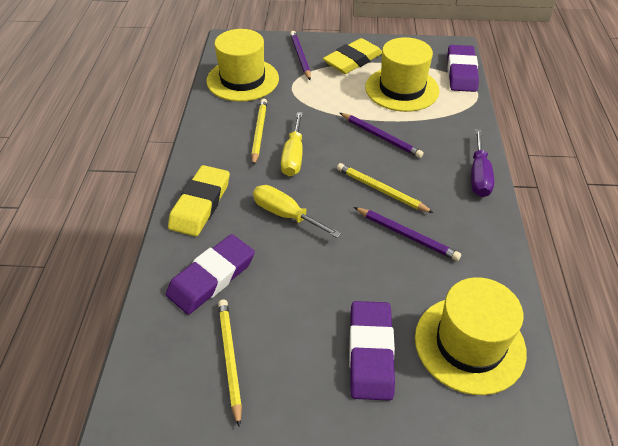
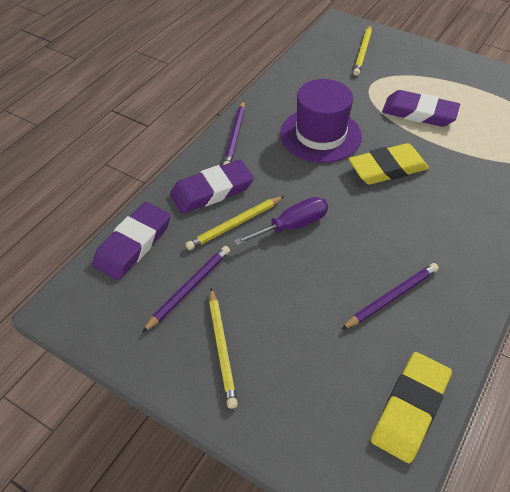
purple hat: 0 -> 1
yellow hat: 3 -> 0
yellow screwdriver: 2 -> 0

